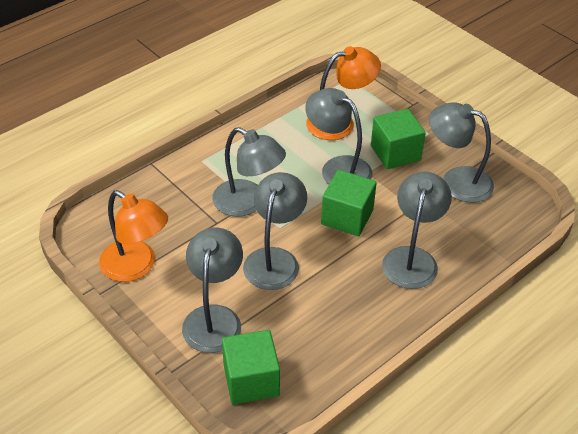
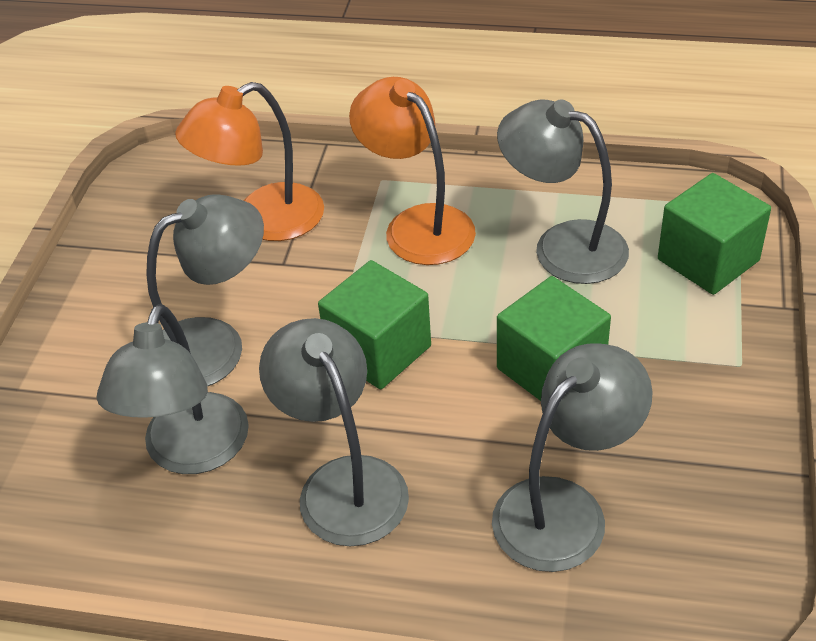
grey lamp: 6 -> 5

